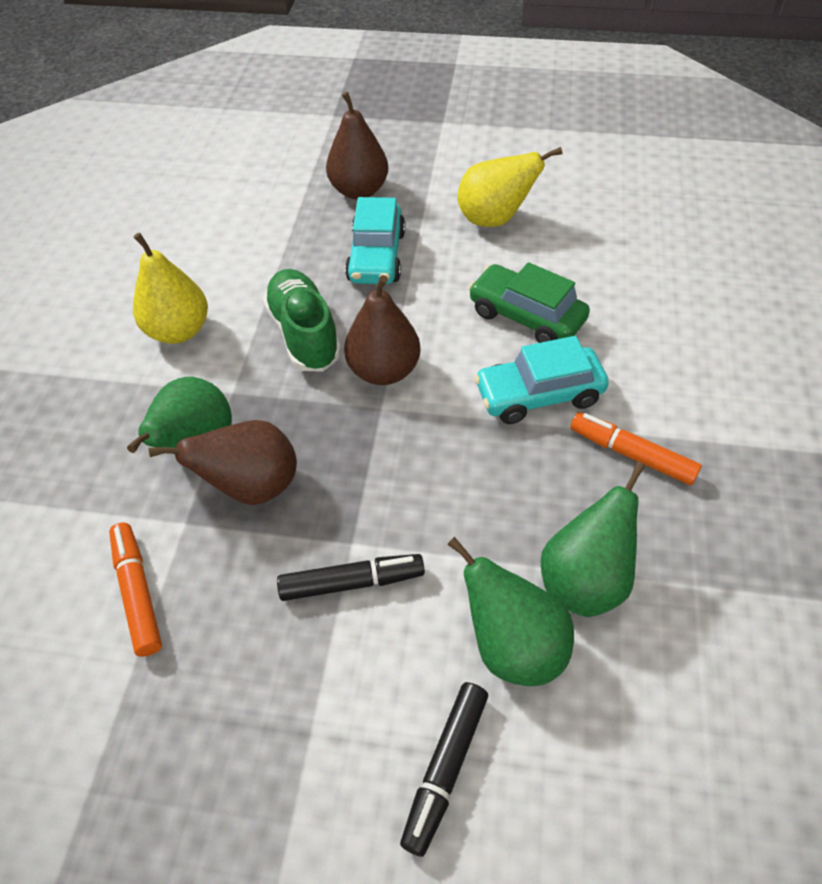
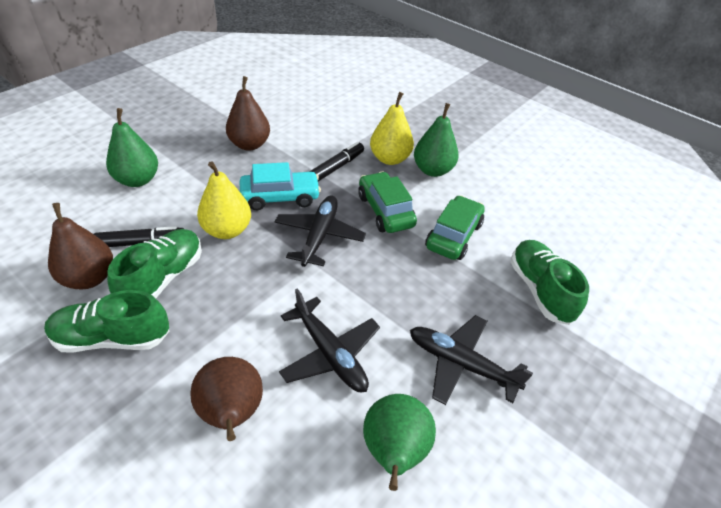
black plane: 0 -> 3
green car: 1 -> 2
green shoe: 1 -> 3
orange marker: 2 -> 0
turquoise car: 2 -> 1

